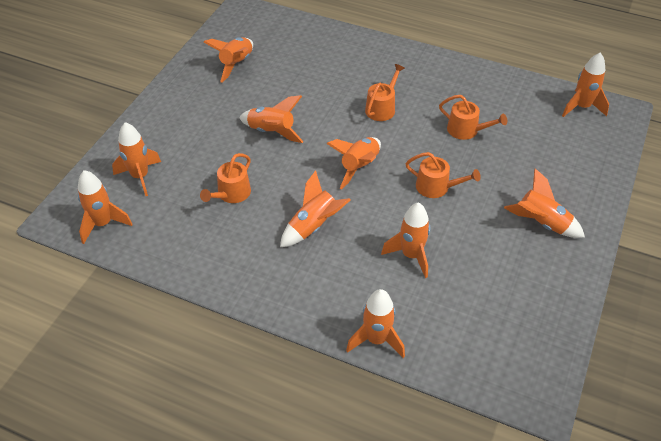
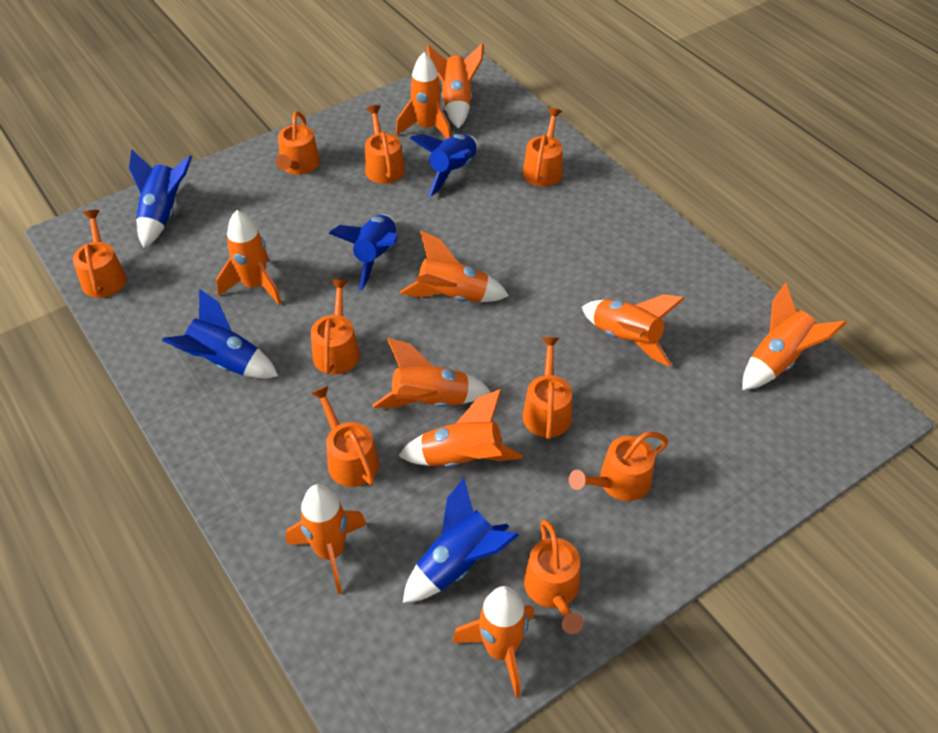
blue rocket: 0 -> 5
orange watering can: 4 -> 9

